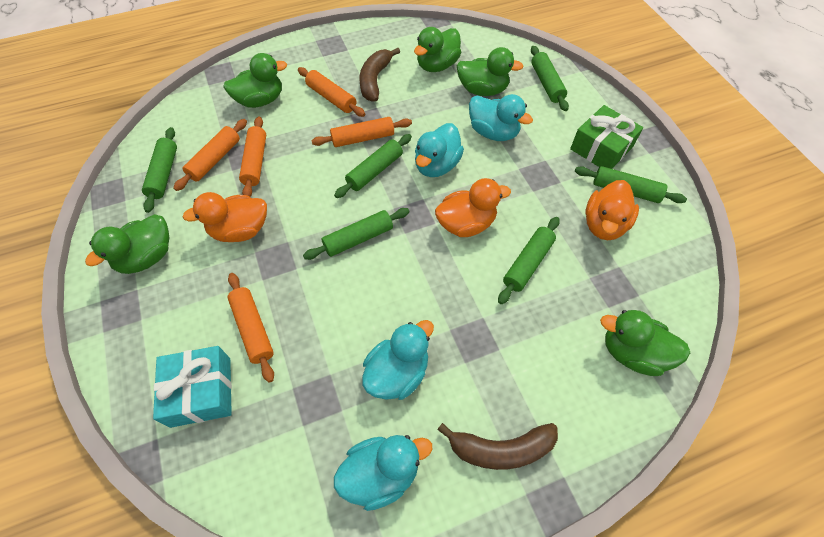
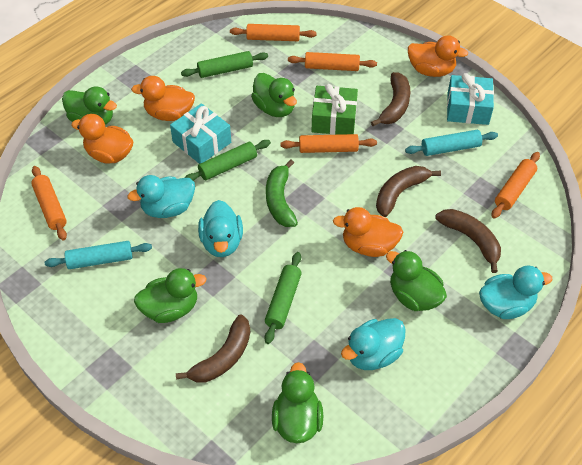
brown banana: 2 -> 4
green banana: 0 -> 1
green rolling pin: 6 -> 3
orange duck: 3 -> 4
turquoise gift: 1 -> 2
turquoise rolling pin: 0 -> 2

